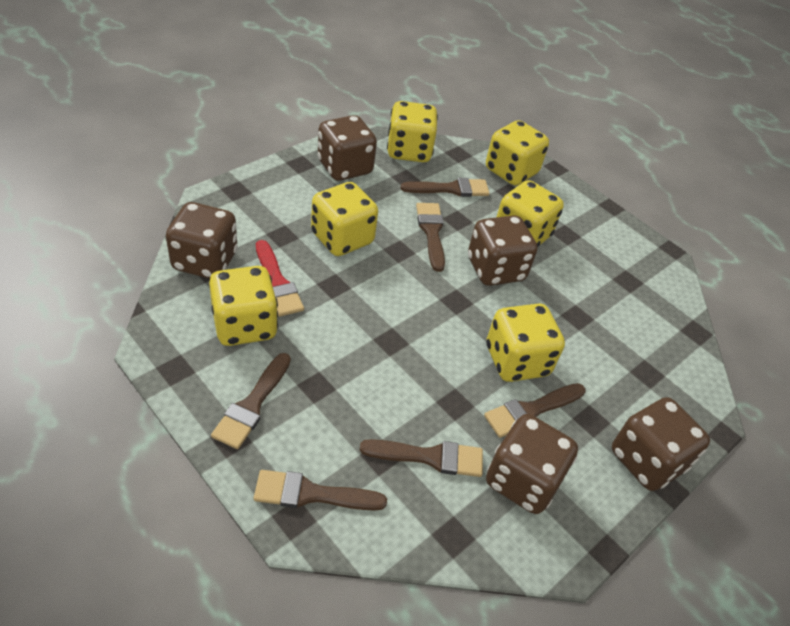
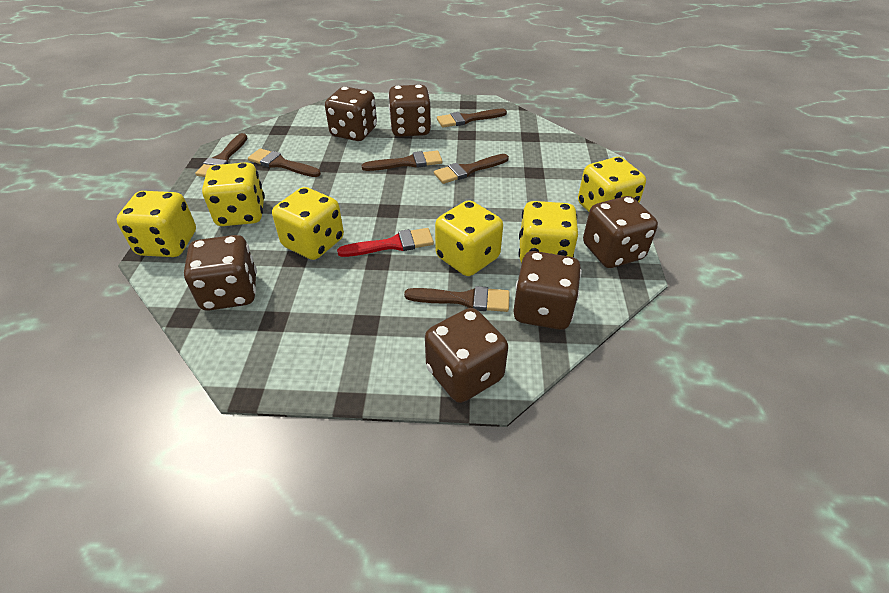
brown dice: 5 -> 6

